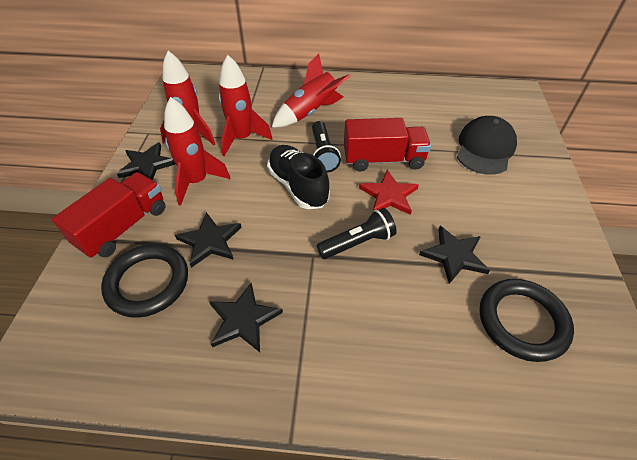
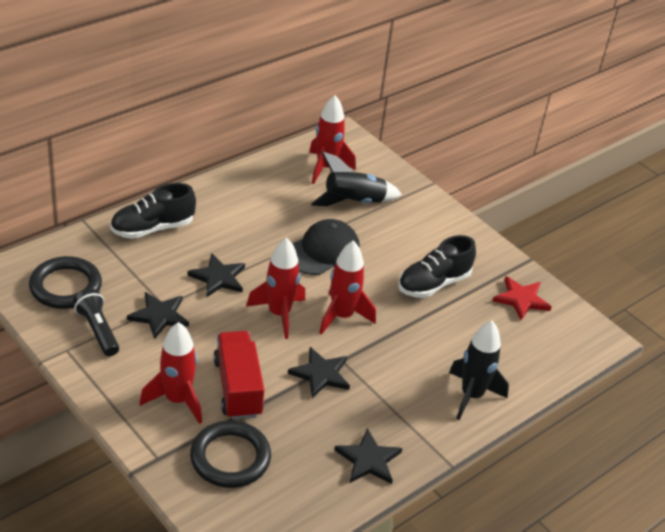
black flashlight: 2 -> 1
black rocket: 0 -> 2
black shoe: 1 -> 2
red truck: 2 -> 1

